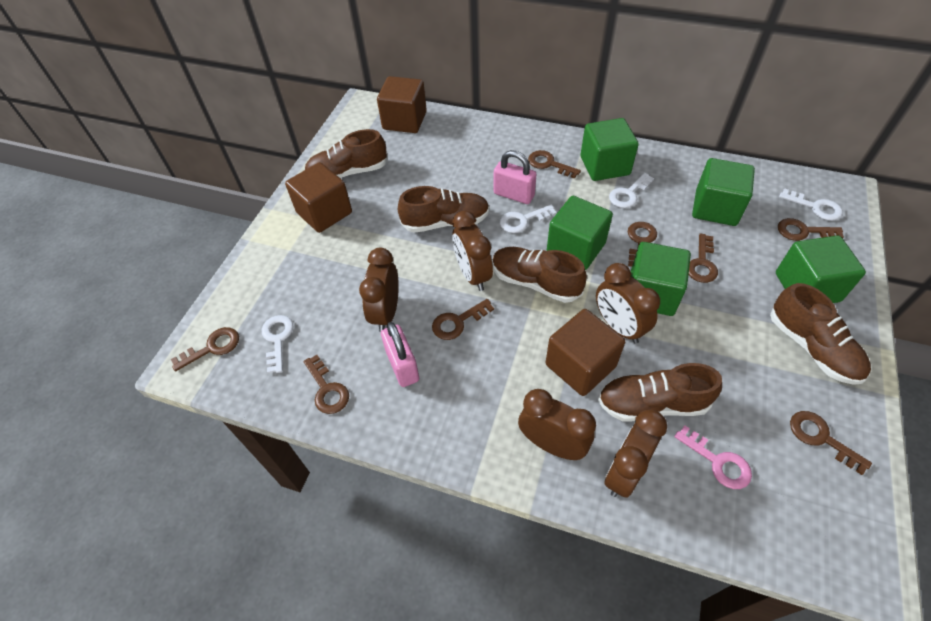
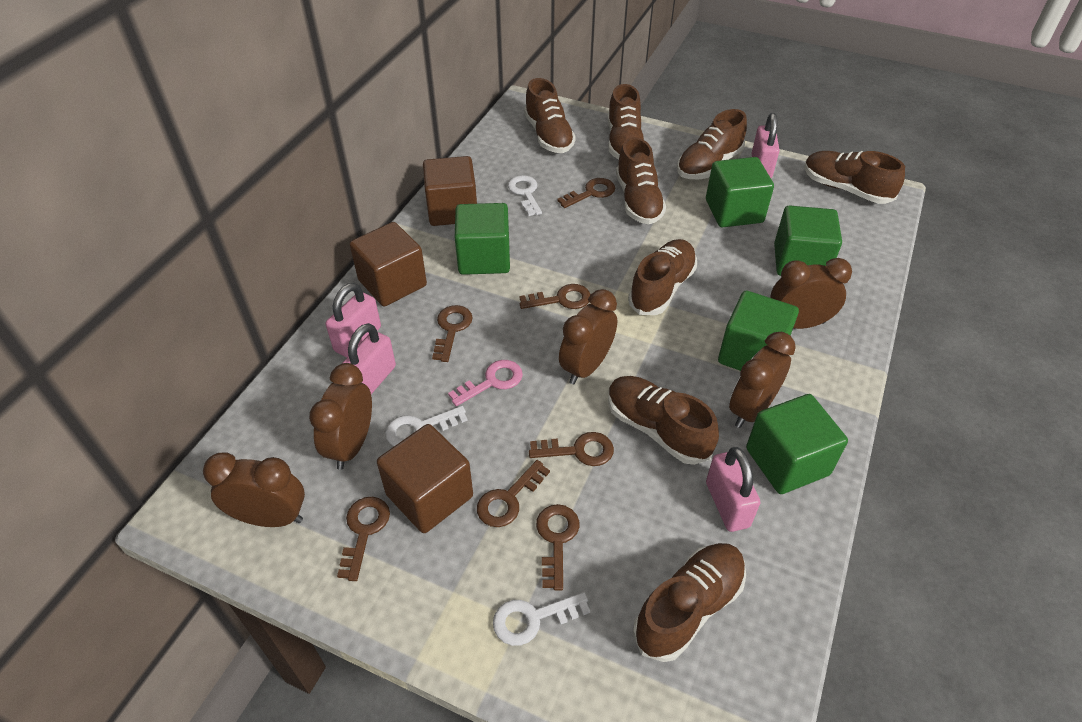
brown key: 8 -> 7
brown shoe: 5 -> 8
pink padlock: 2 -> 4
white key: 4 -> 3

